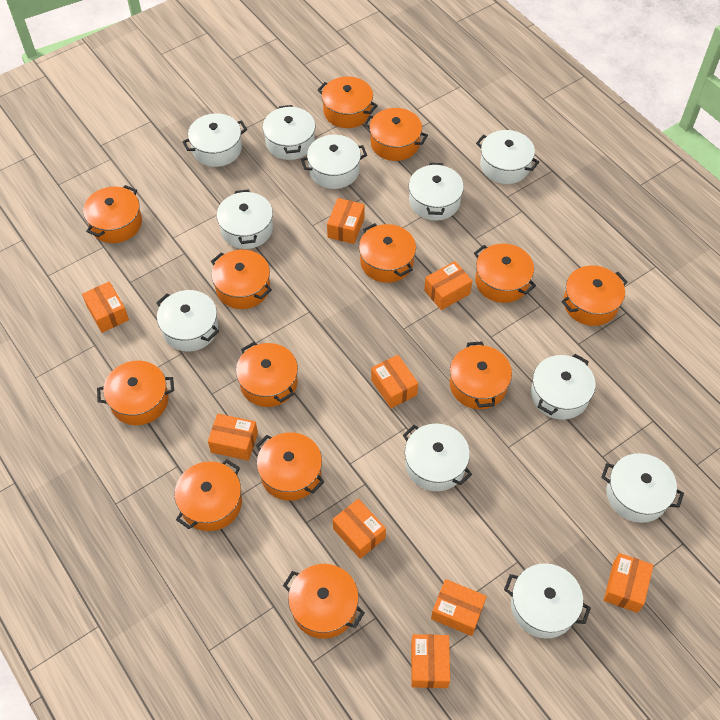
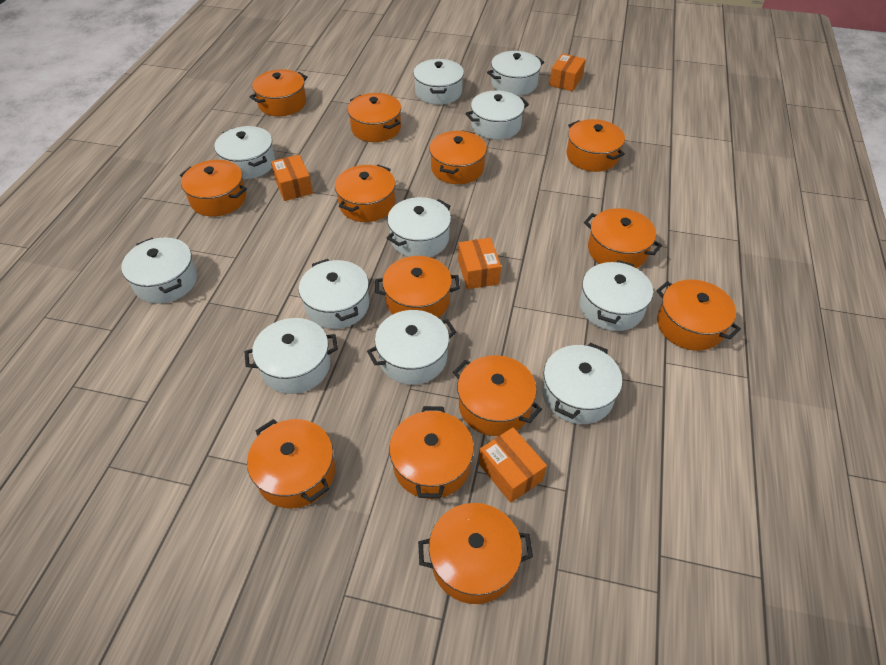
orange box: 9 -> 4

